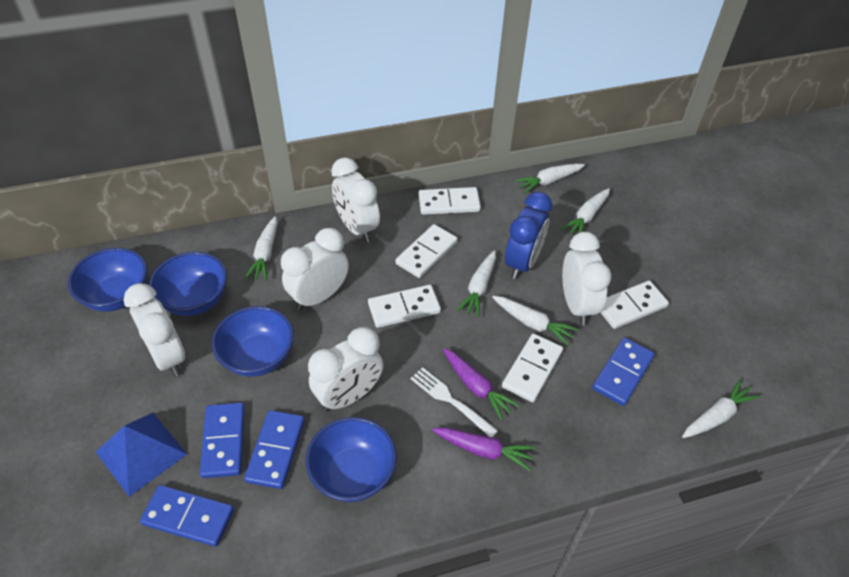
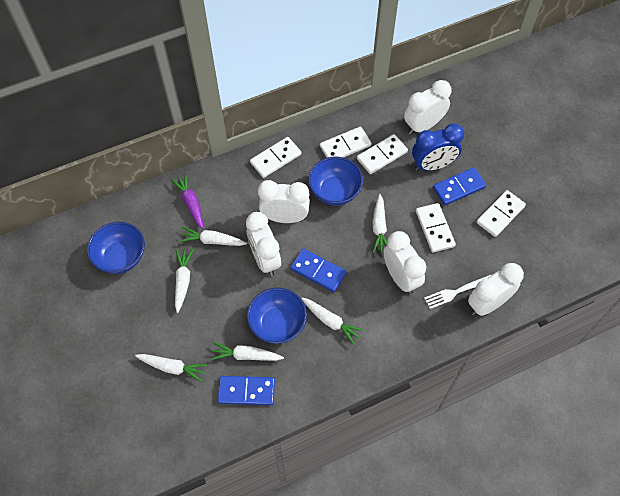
blue bowl: 4 -> 3
blue domino: 4 -> 3
blue pyramid: 1 -> 0
purple carrot: 2 -> 1

